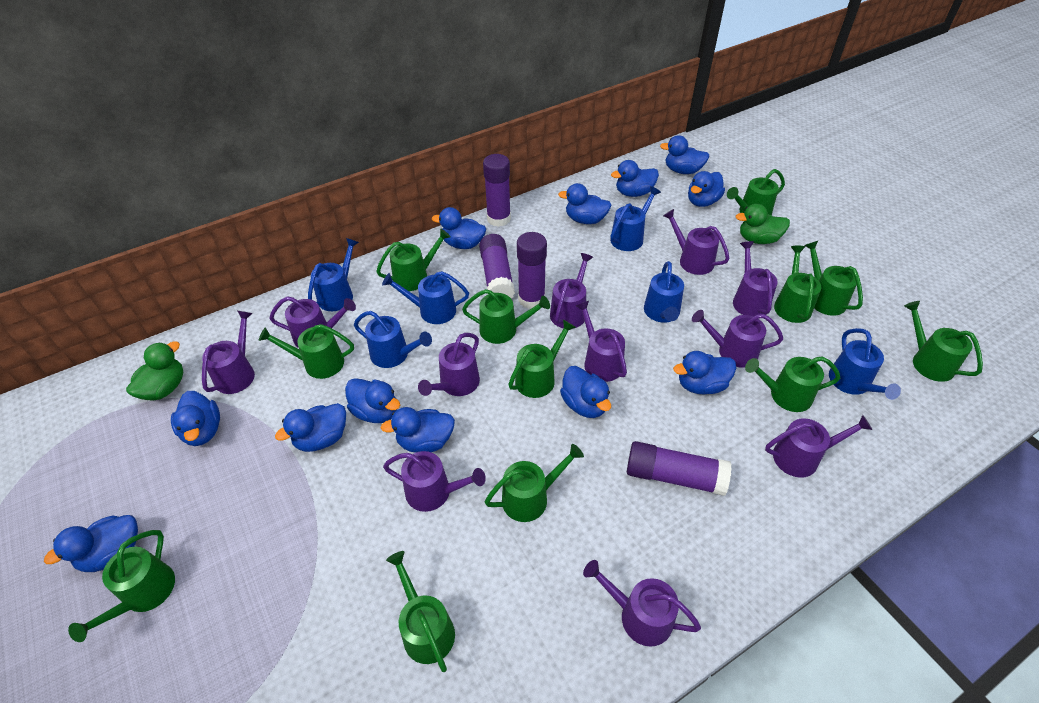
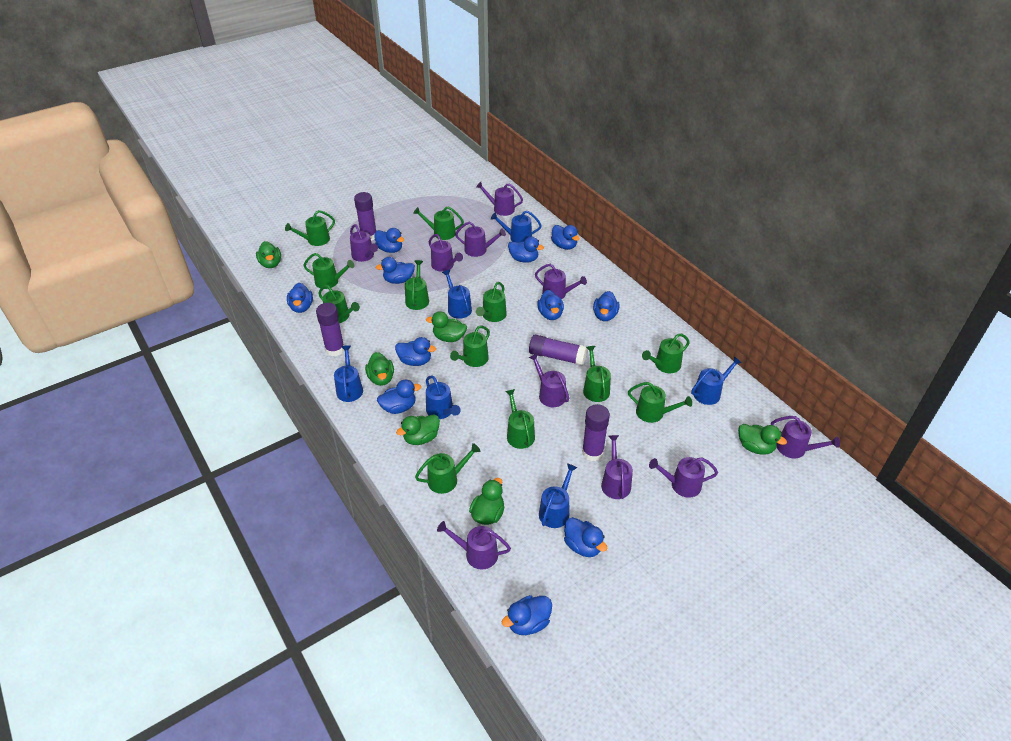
blue duck: 12 -> 11
green duck: 2 -> 6
purple watering can: 11 -> 10

